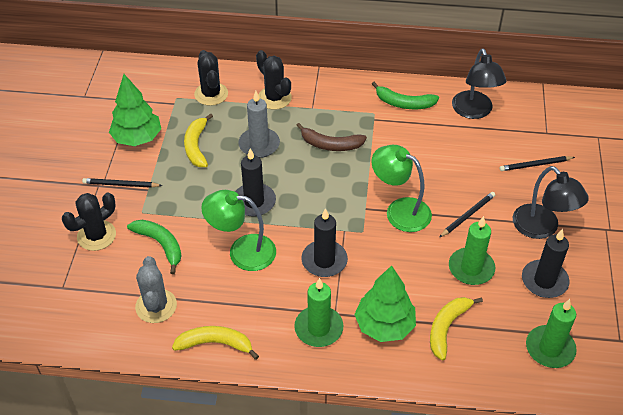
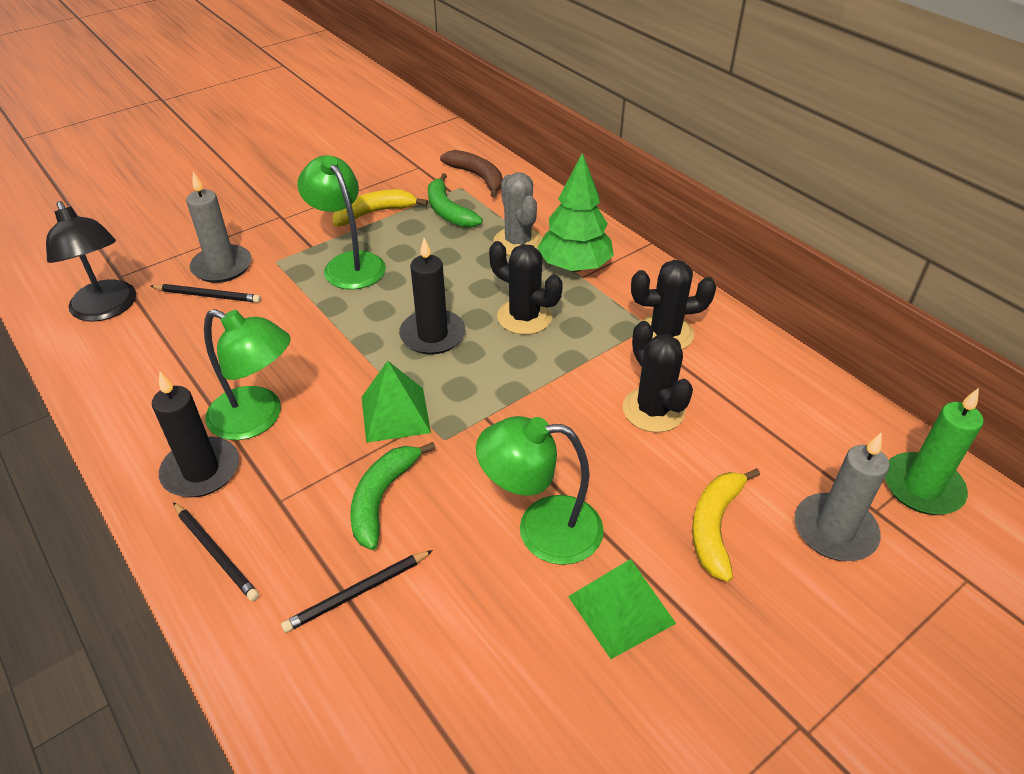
black candle: 3 -> 2
black lamp: 2 -> 1
green candle: 3 -> 1
green lamp: 2 -> 3
green pyramid: 0 -> 2
green tree: 2 -> 1
grey candle: 1 -> 2
yellow banana: 3 -> 2

